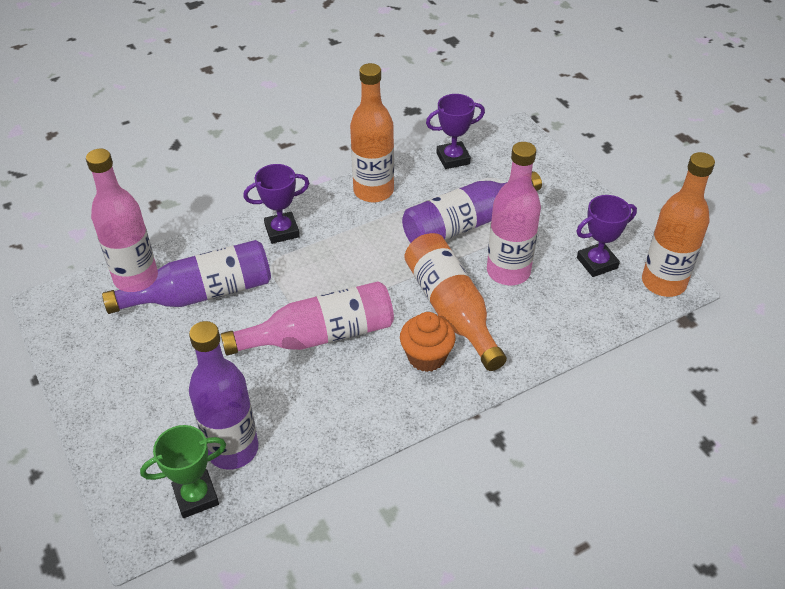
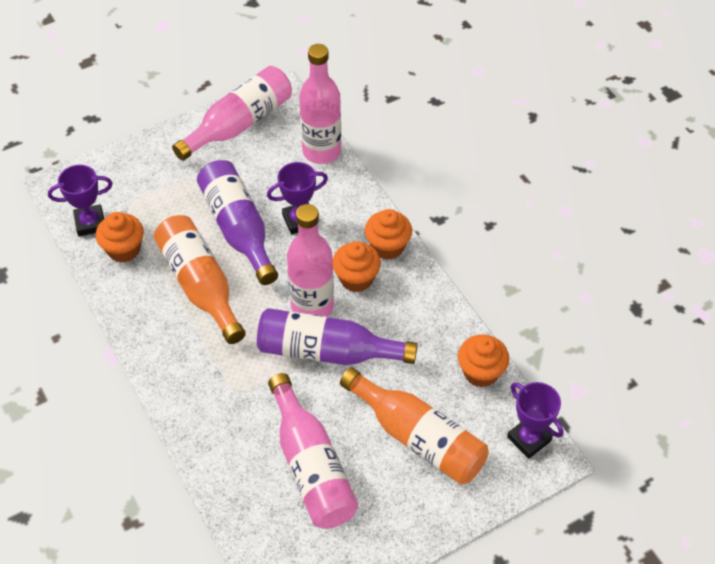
green trophy: 1 -> 0
orange bottle: 3 -> 2
orange cupcake: 1 -> 4
pink bottle: 3 -> 4
purple bottle: 3 -> 2

